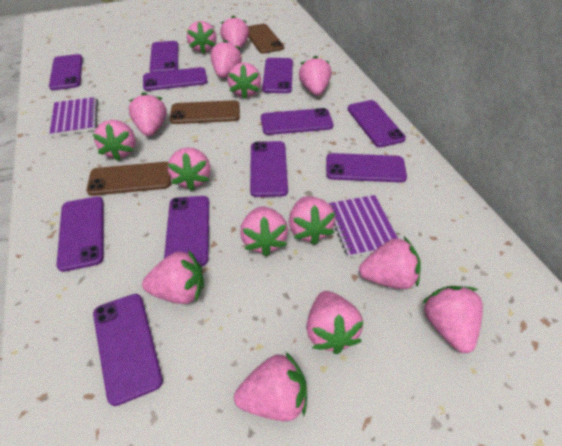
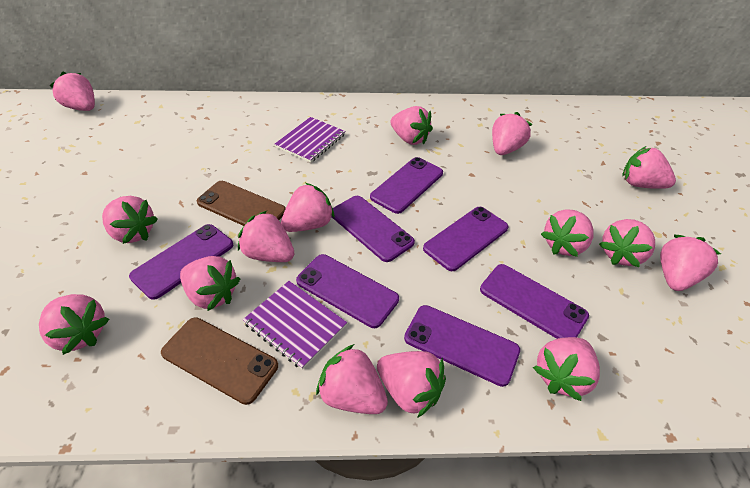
brown phone: 3 -> 2
purple phone: 11 -> 7

